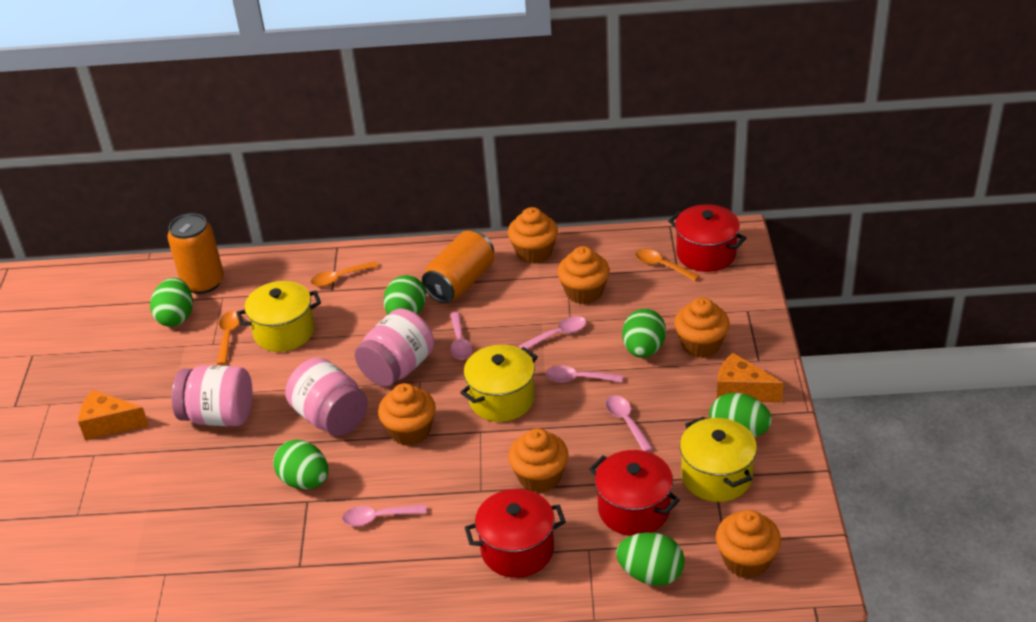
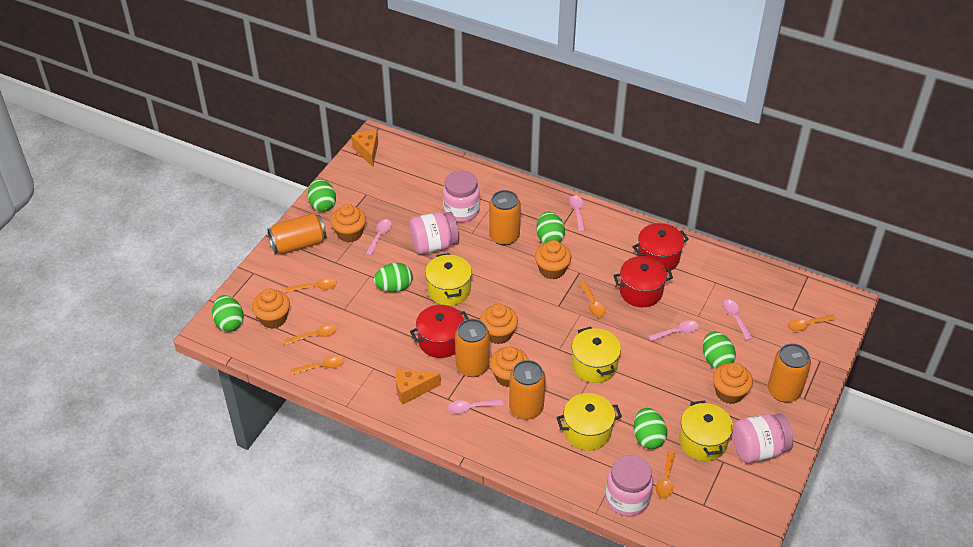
orange can: 2 -> 5
orange spoon: 3 -> 6
pink jar: 3 -> 4
yellow pot: 3 -> 4

